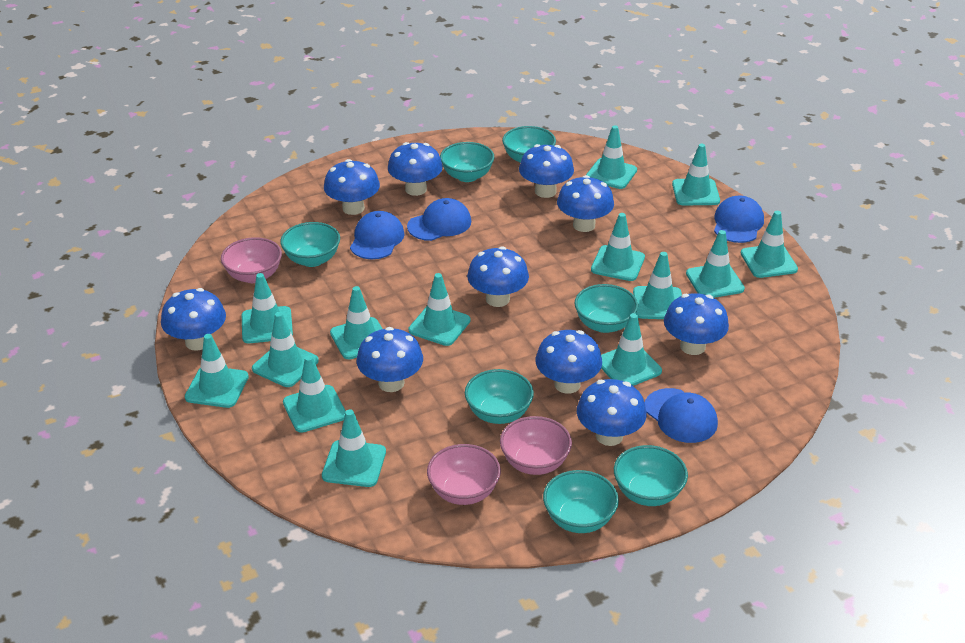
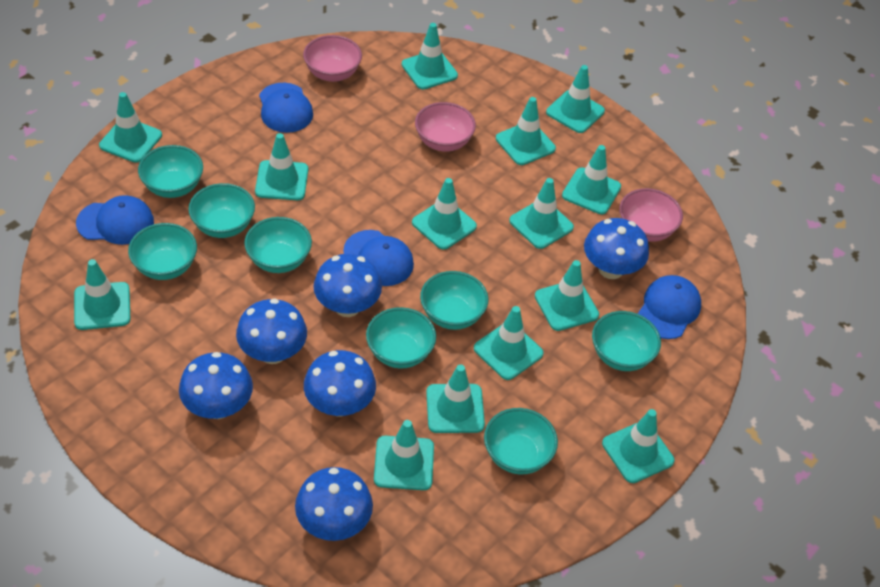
blue mushroom: 10 -> 6
turquoise bowl: 7 -> 8

